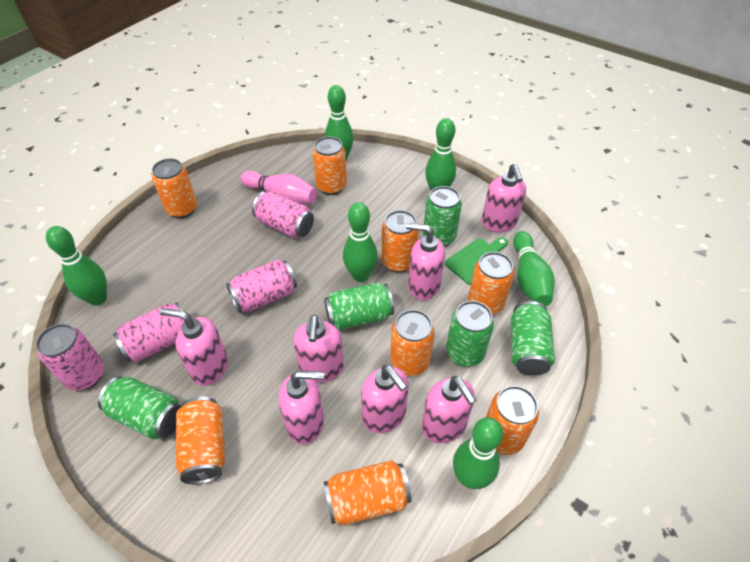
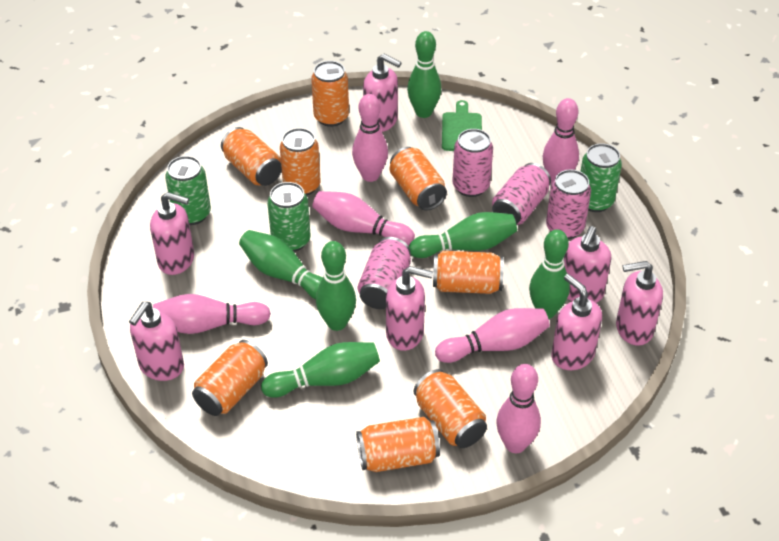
green can: 5 -> 3
pink bowling pin: 1 -> 6

